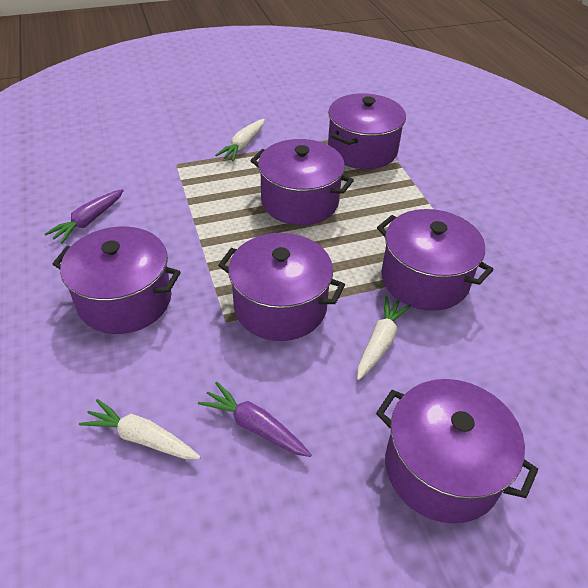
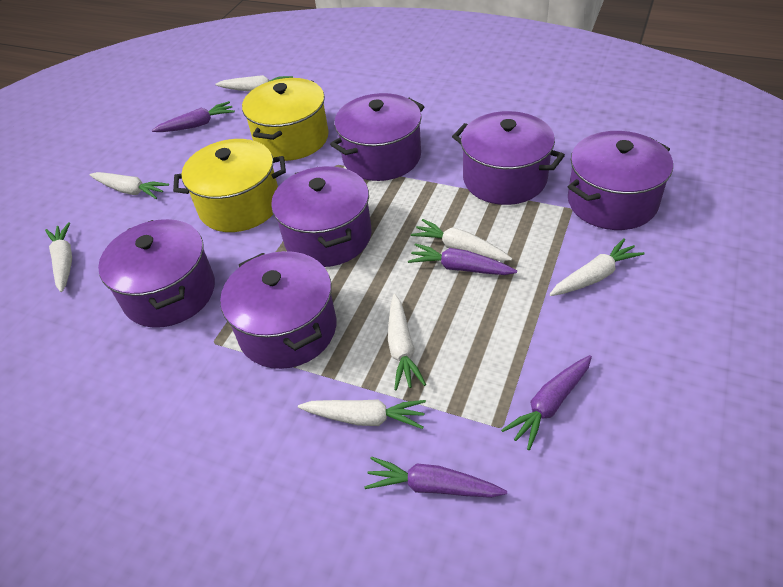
purple carrot: 2 -> 4
white carrot: 3 -> 7
yellow pot: 0 -> 2

